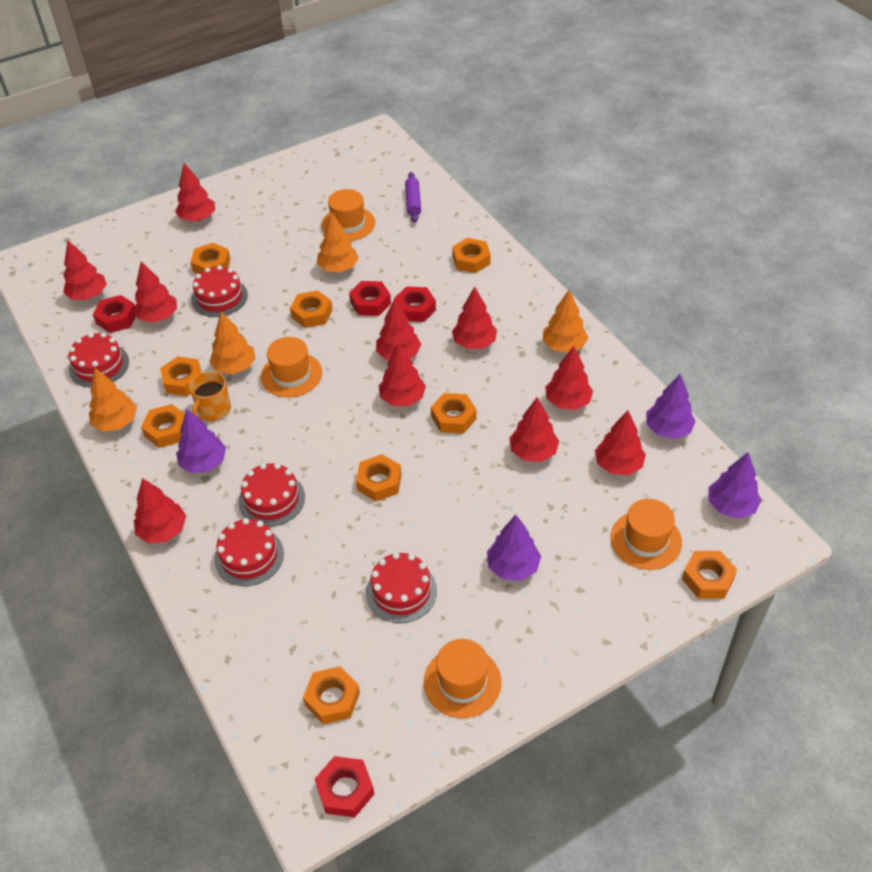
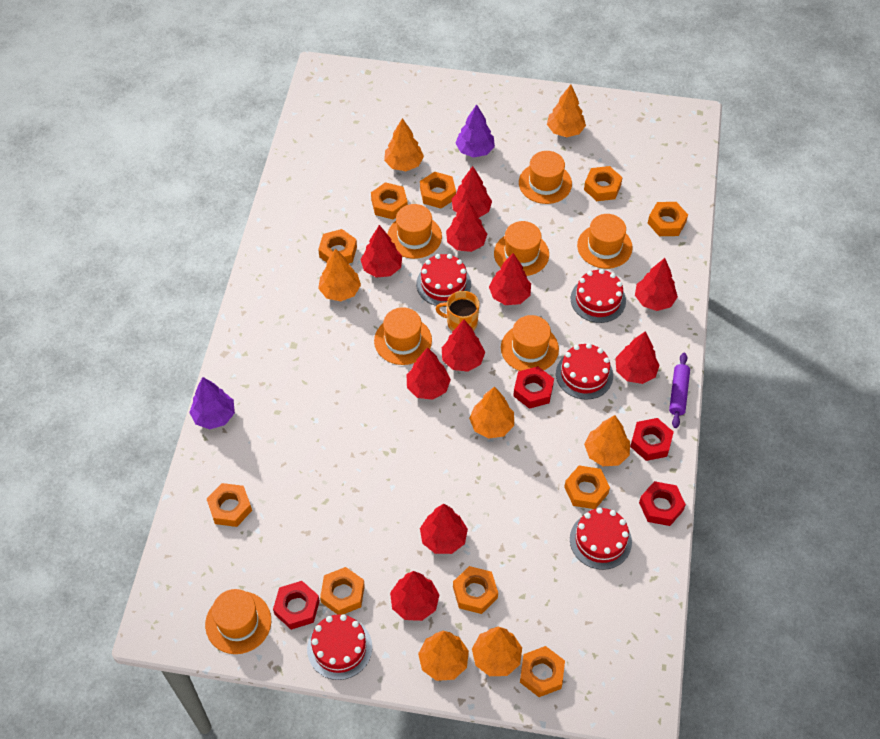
orange hat: 4 -> 7
orange nut: 9 -> 10
orange tree: 4 -> 7
purple tree: 4 -> 2

